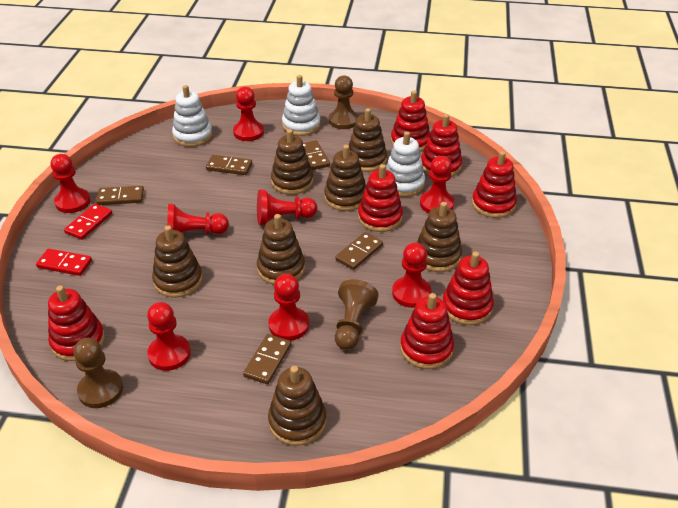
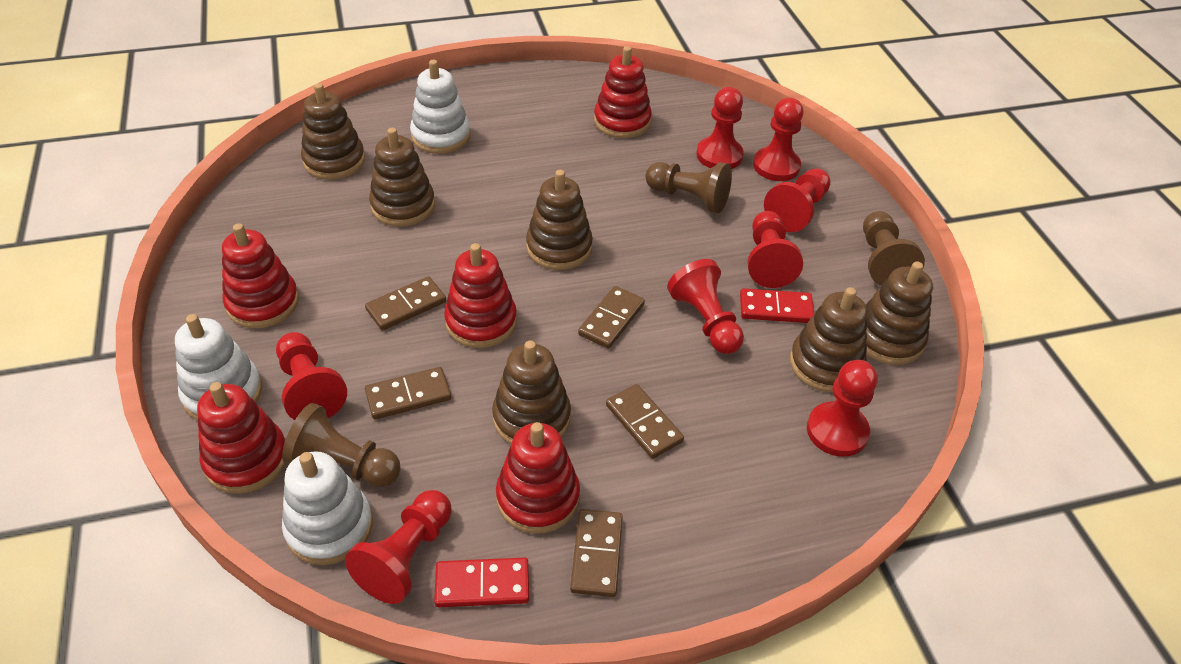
brown stacking toy: 7 -> 6
red stacking toy: 7 -> 5

